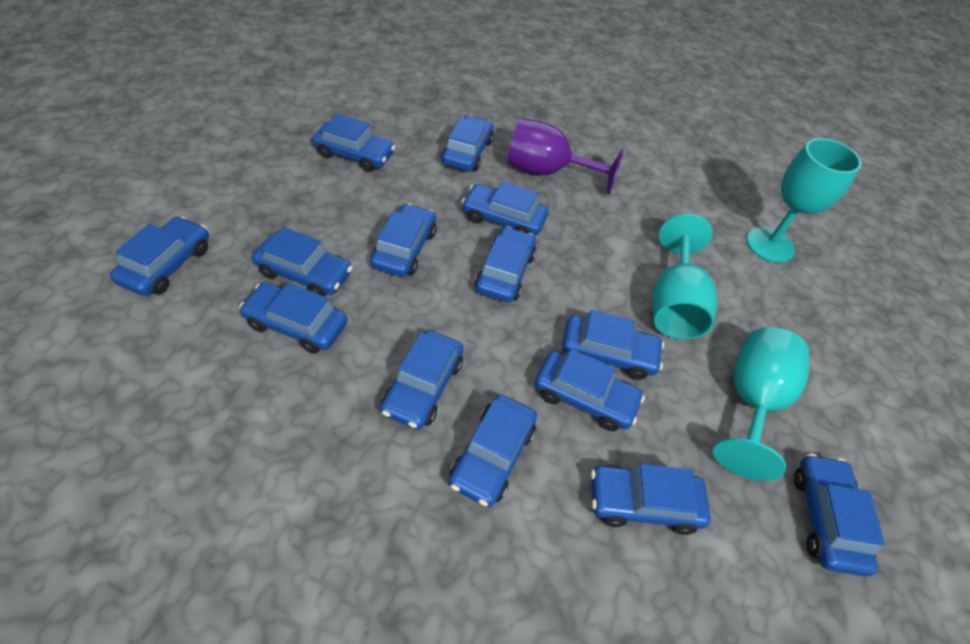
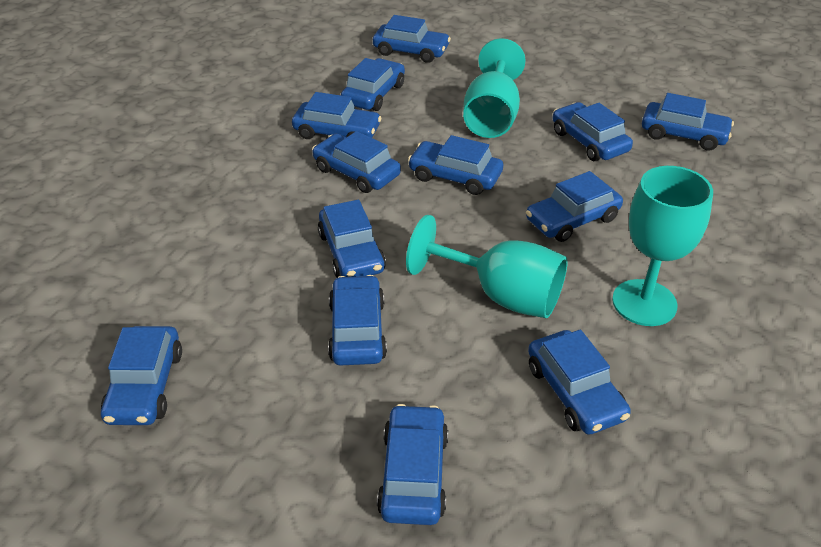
blue car: 14 -> 13
purple goblet: 1 -> 0

